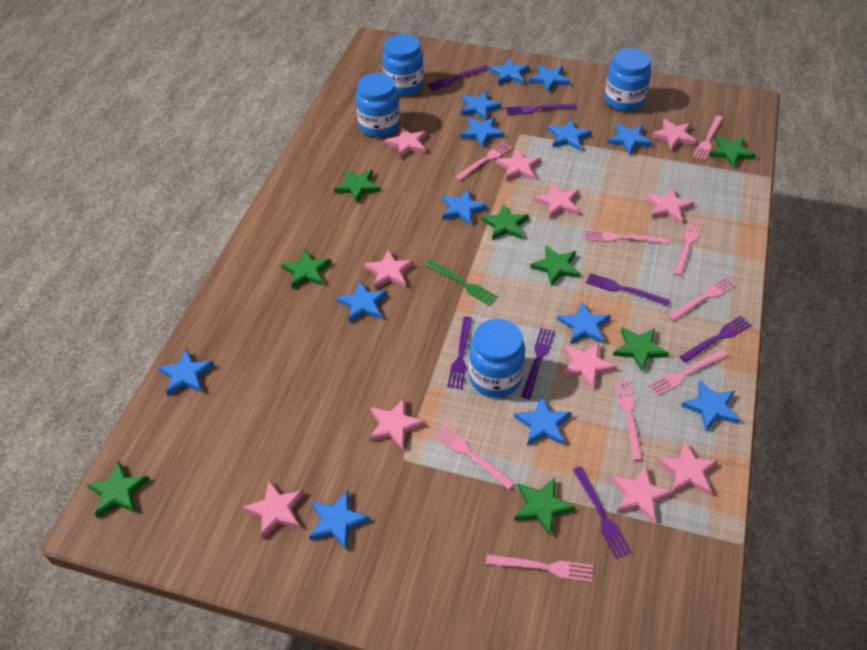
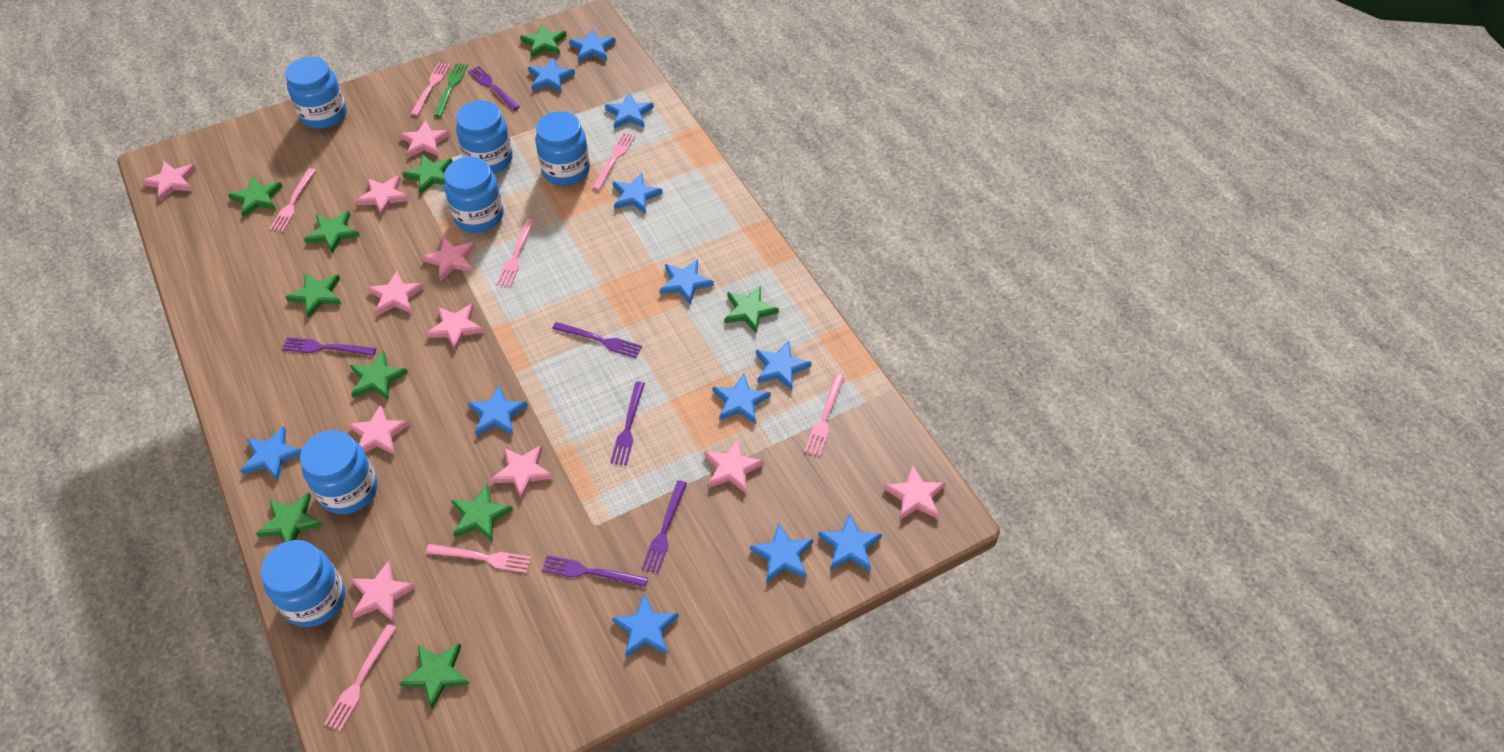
blue jar: 4 -> 6
blue star: 13 -> 12
green star: 8 -> 10
pink fork: 9 -> 7
purple fork: 7 -> 6

